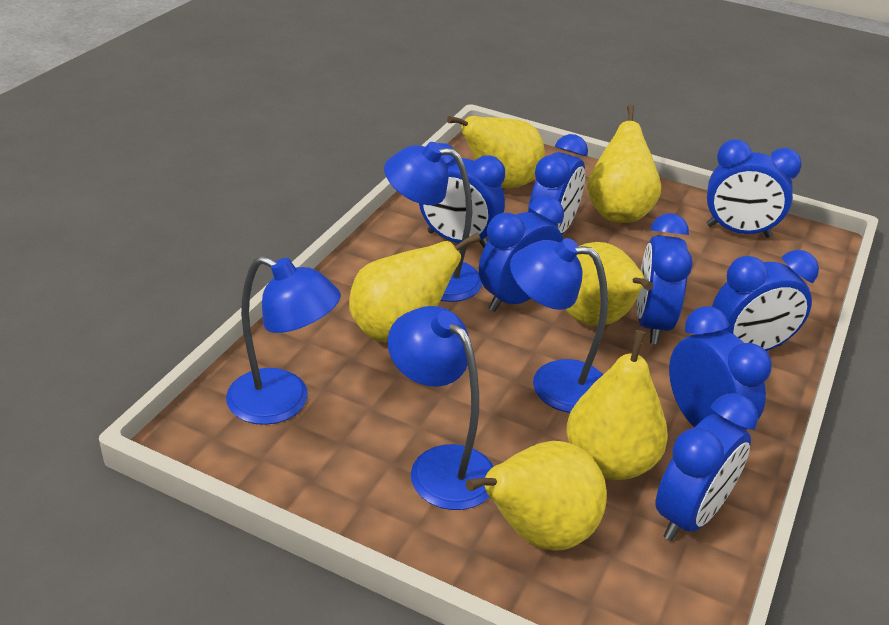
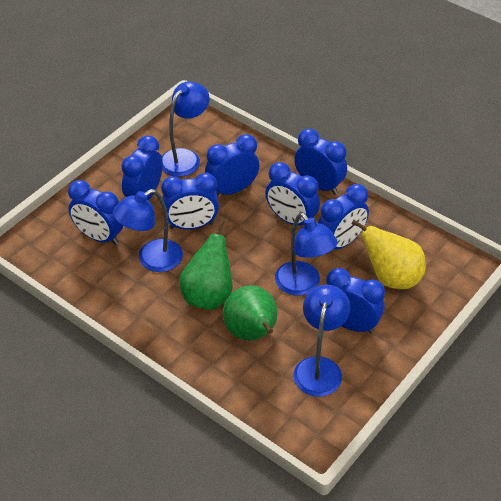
green pear: 0 -> 2
yellow pear: 6 -> 1

